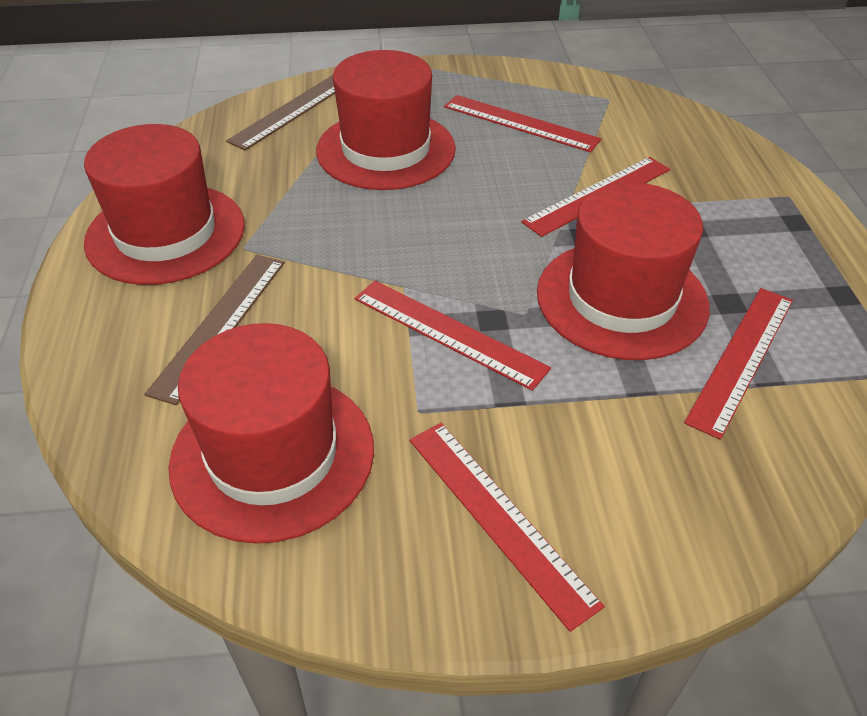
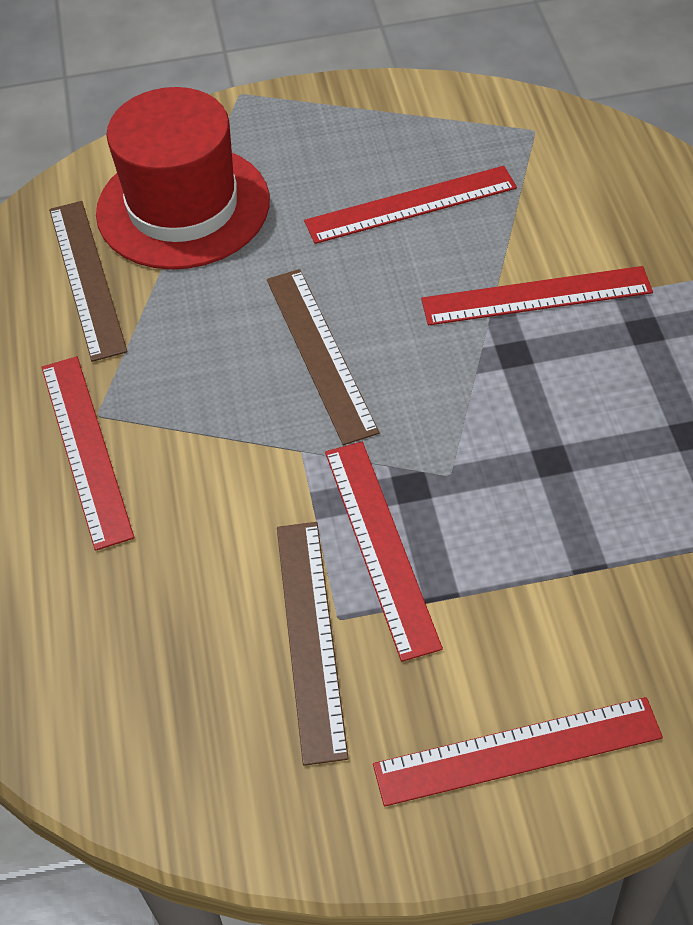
brown ruler: 2 -> 3
red hat: 4 -> 1

